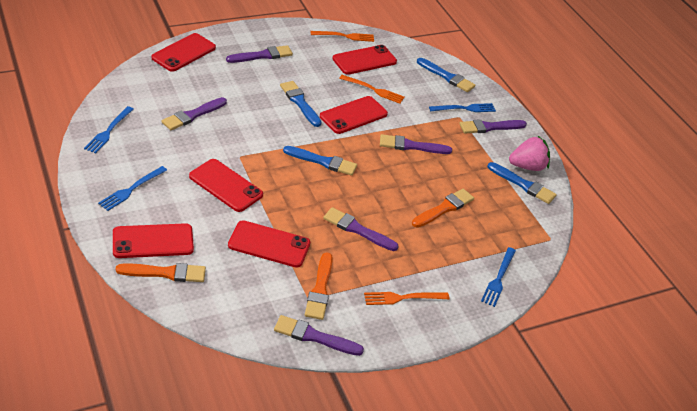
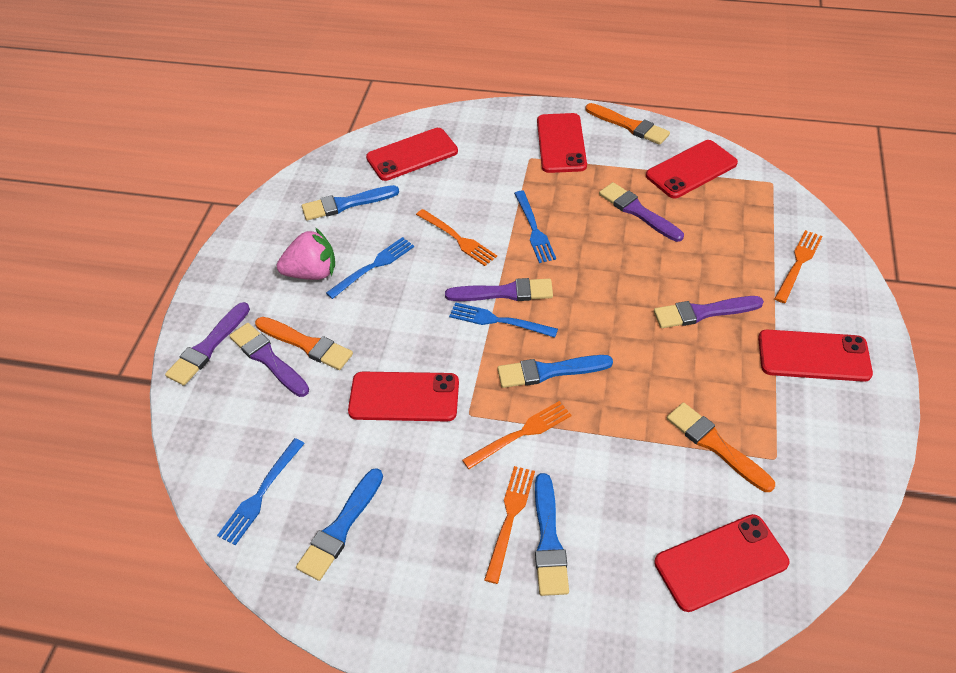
orange fork: 3 -> 4
purple brush: 6 -> 5

